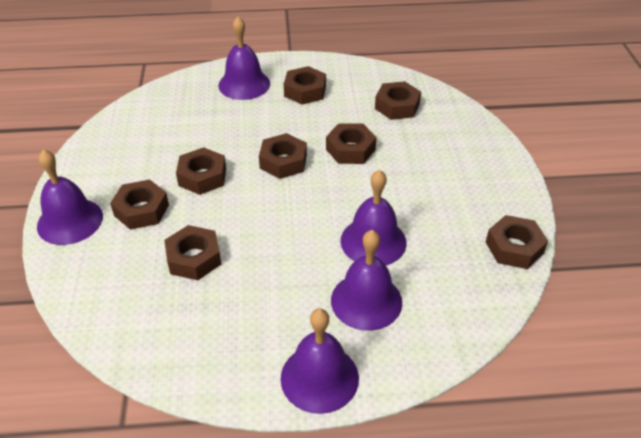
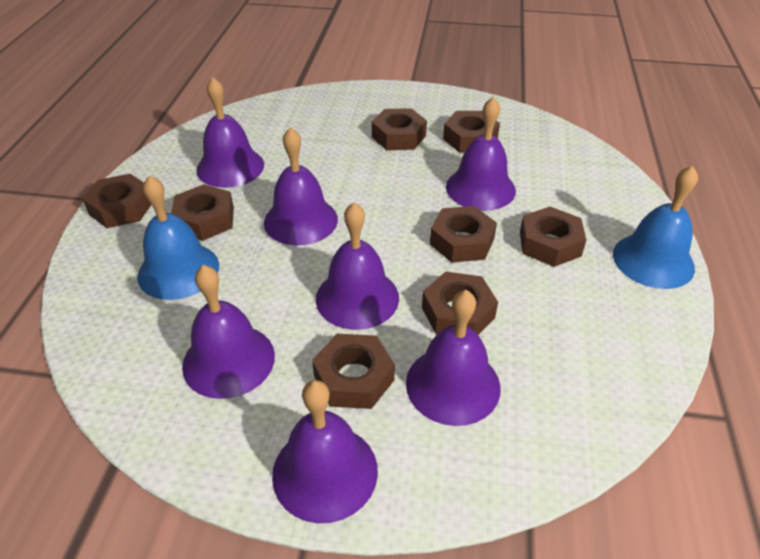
blue bell: 0 -> 2
purple bell: 5 -> 7

